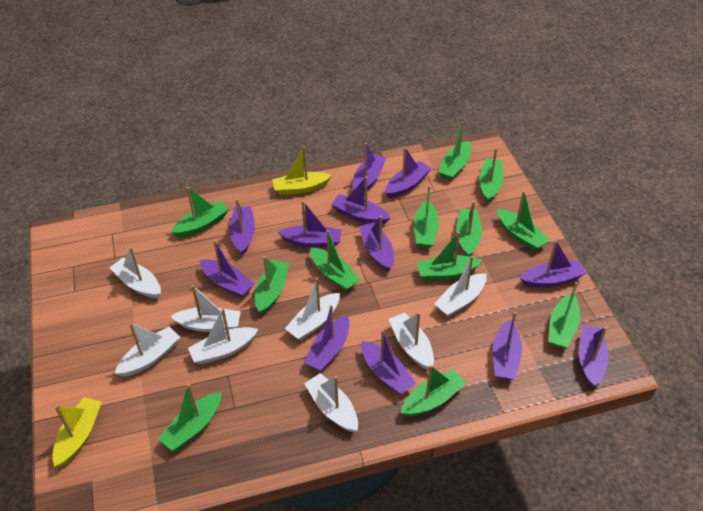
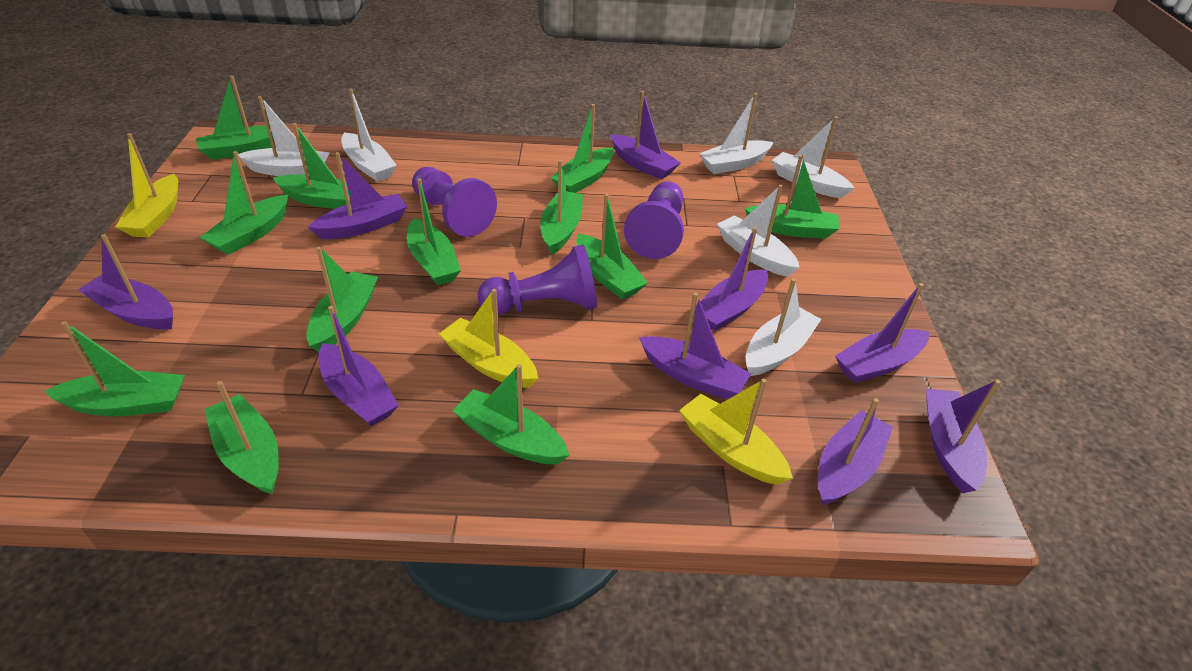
purple boat: 12 -> 9
purple pawn: 0 -> 3
white boat: 8 -> 6
yellow boat: 2 -> 3

